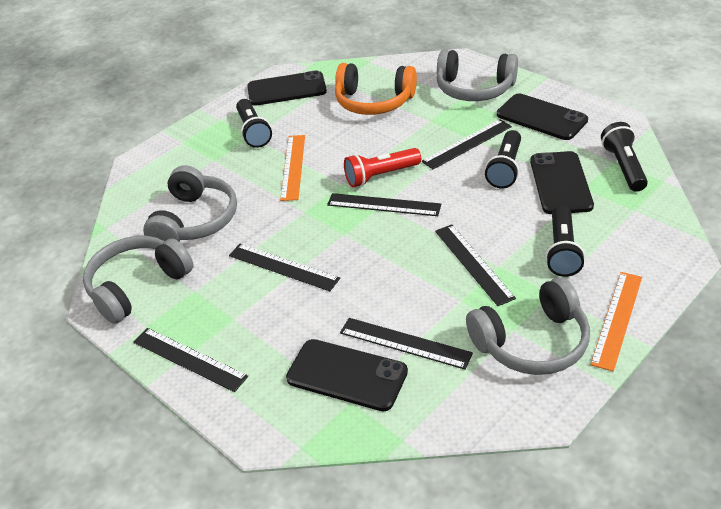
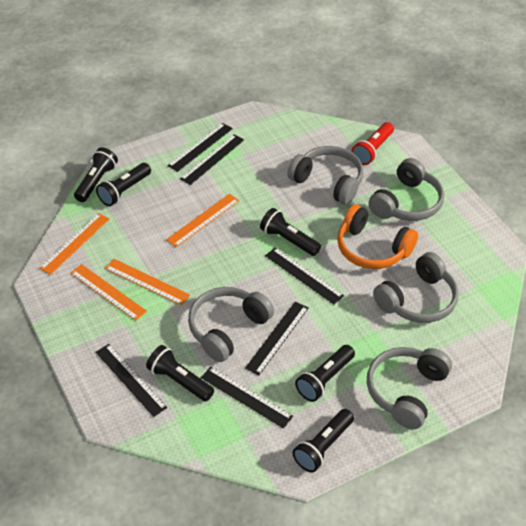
black flashlight: 4 -> 6
black phone: 4 -> 0
grey headphones: 4 -> 5
orange ruler: 2 -> 4

